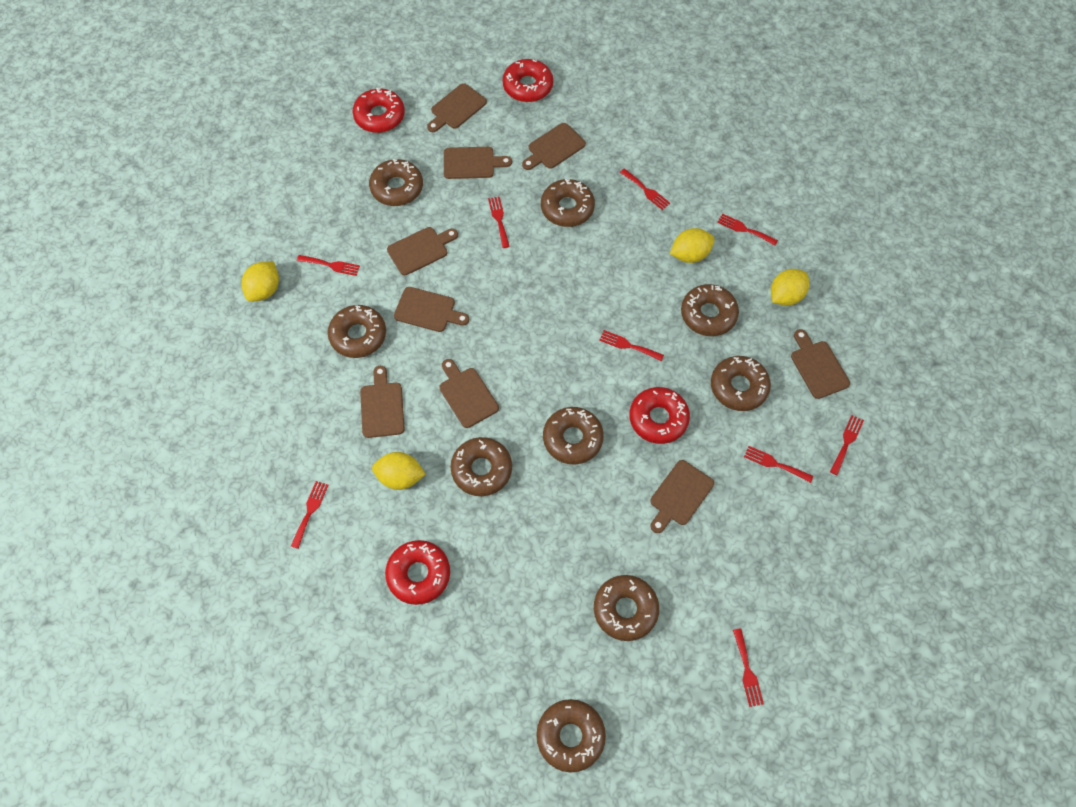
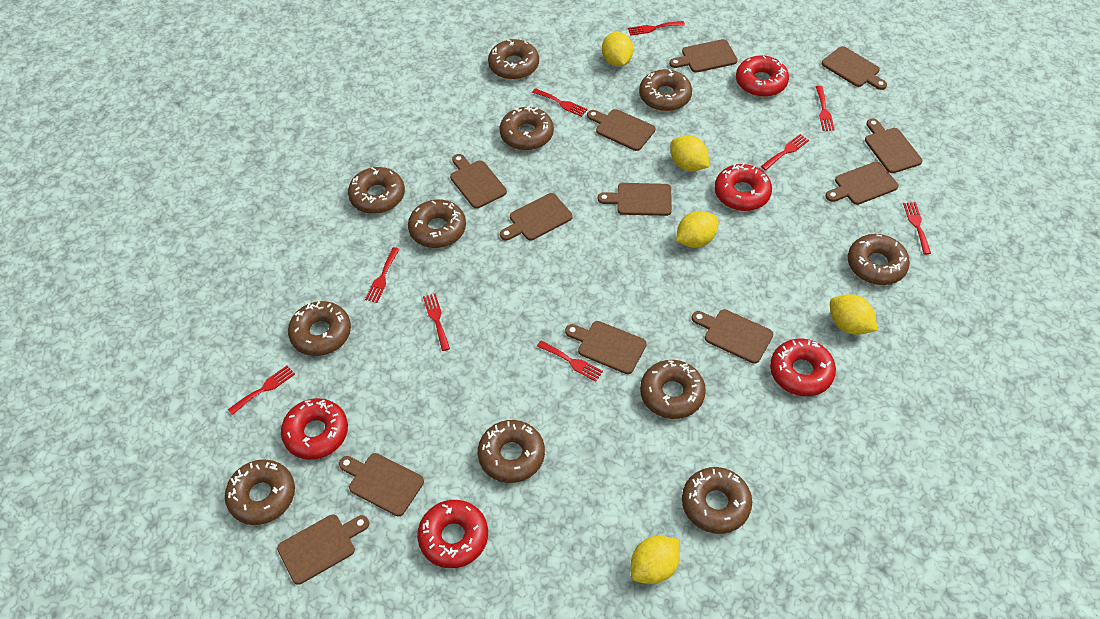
brown cutting board: 9 -> 12
brown donut: 9 -> 11
red donut: 4 -> 5
yellow lemon: 4 -> 5

